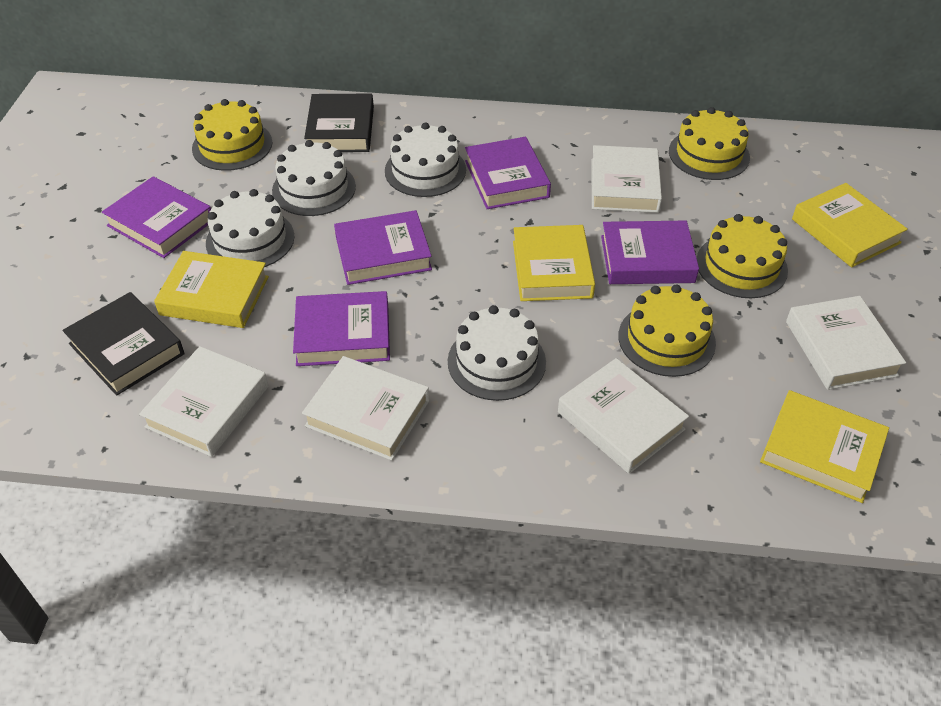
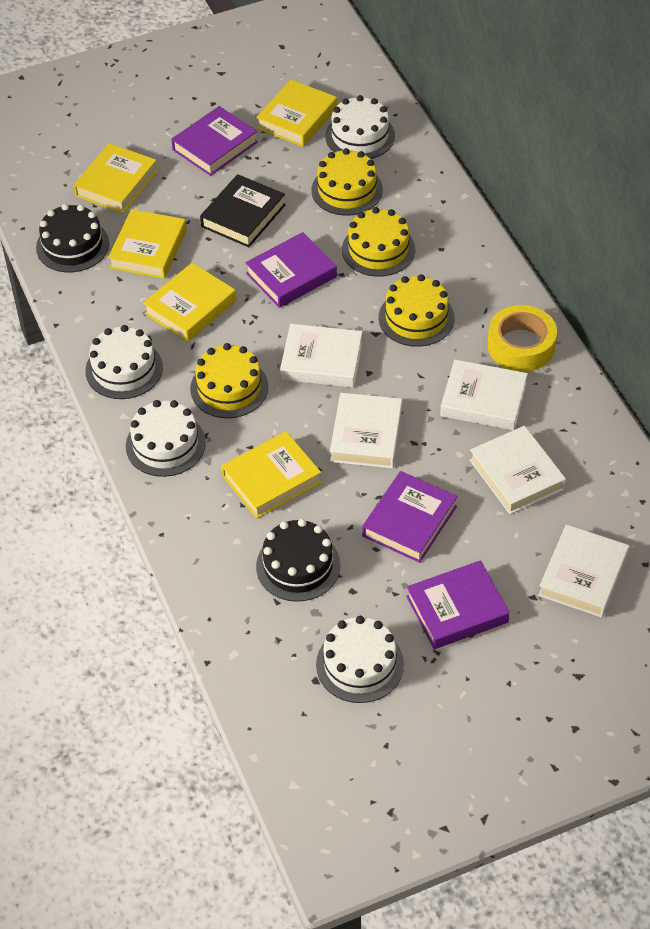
black book: 2 -> 1
black cake: 0 -> 2
purple book: 5 -> 4
yellow book: 4 -> 5
yellow tape: 0 -> 1

